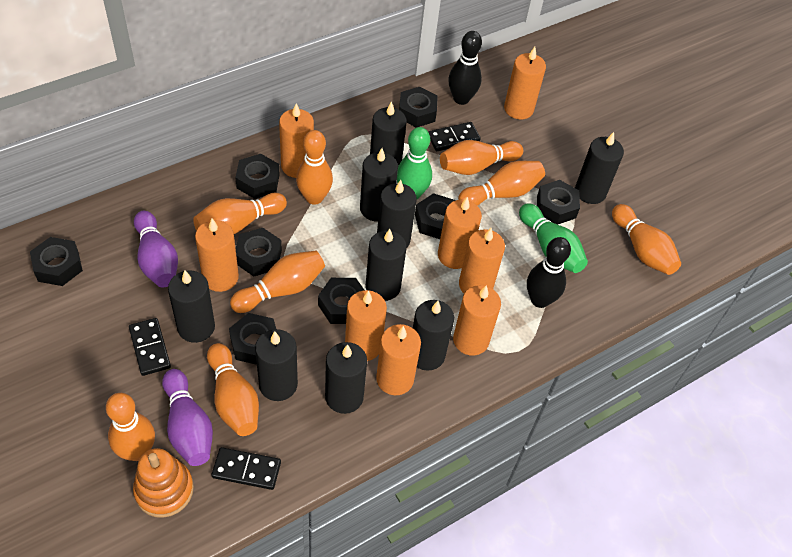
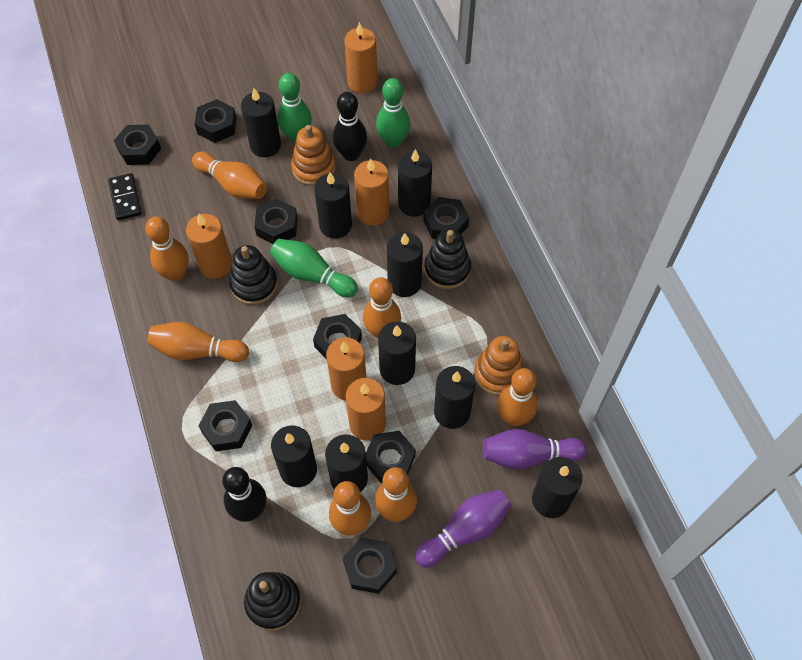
black domino: 3 -> 1
black stacking toy: 0 -> 3
green bowling pin: 2 -> 3
orange bowling pin: 8 -> 7
orange candle: 8 -> 5
orange stacking toy: 1 -> 2

